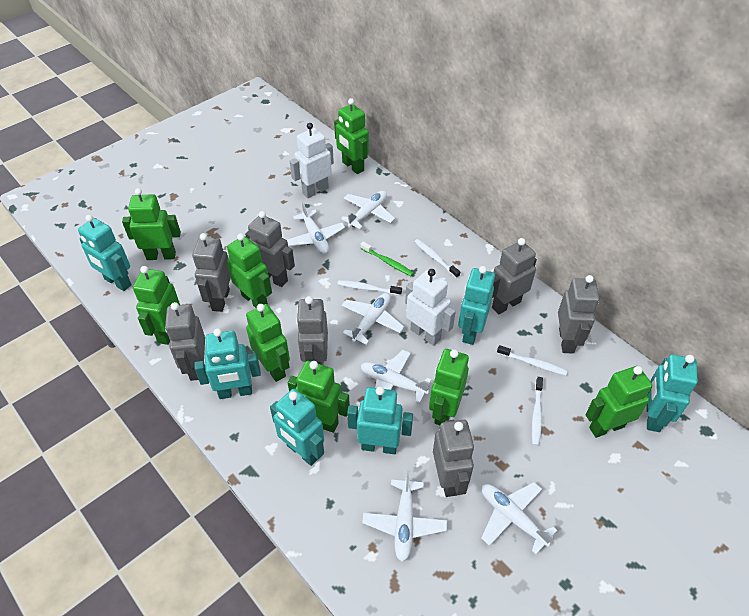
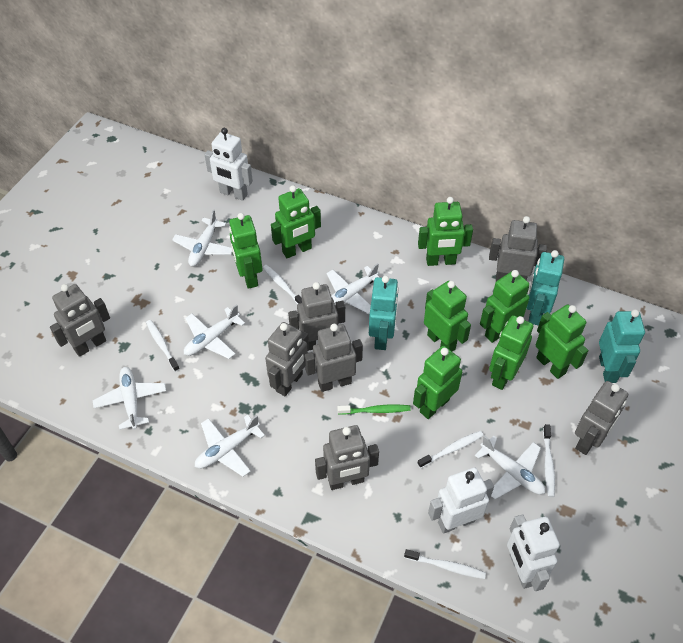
turquoise robot: 6 -> 3
white robot: 2 -> 3
white toothbrush: 4 -> 5

